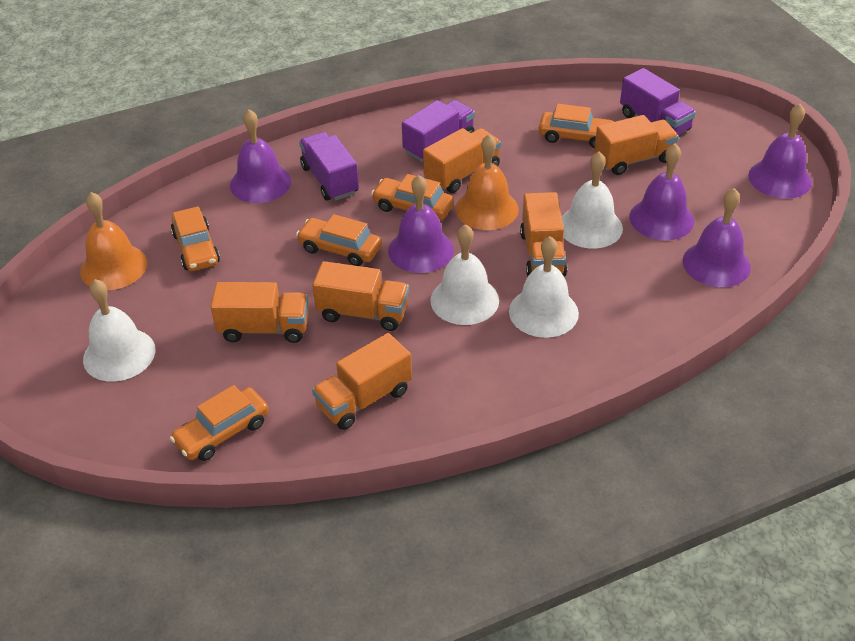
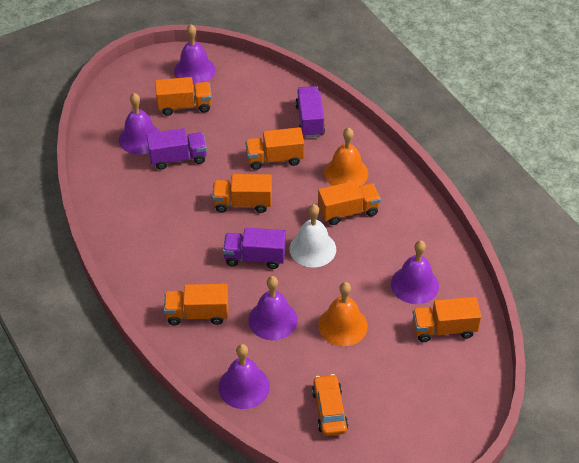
orange car: 5 -> 1
white bell: 4 -> 1

